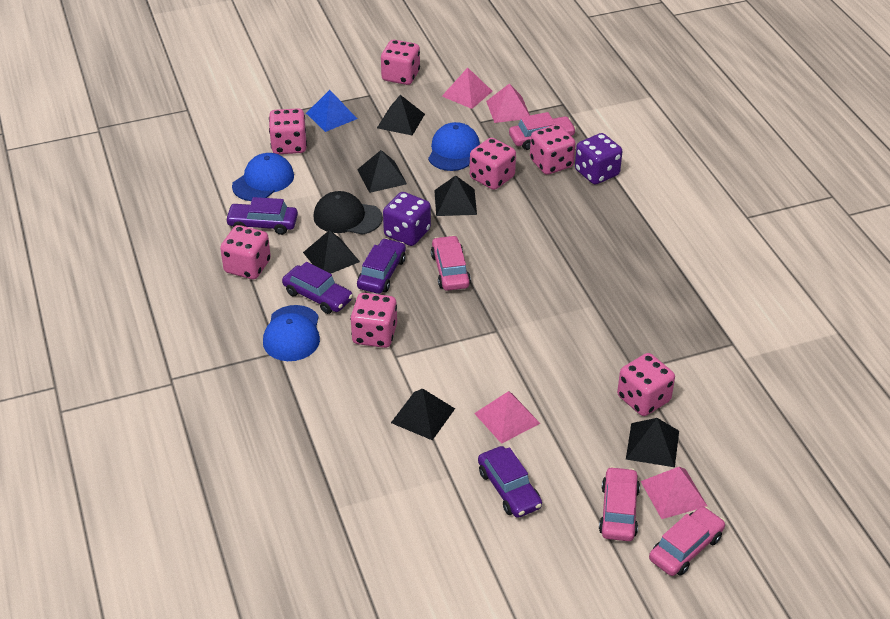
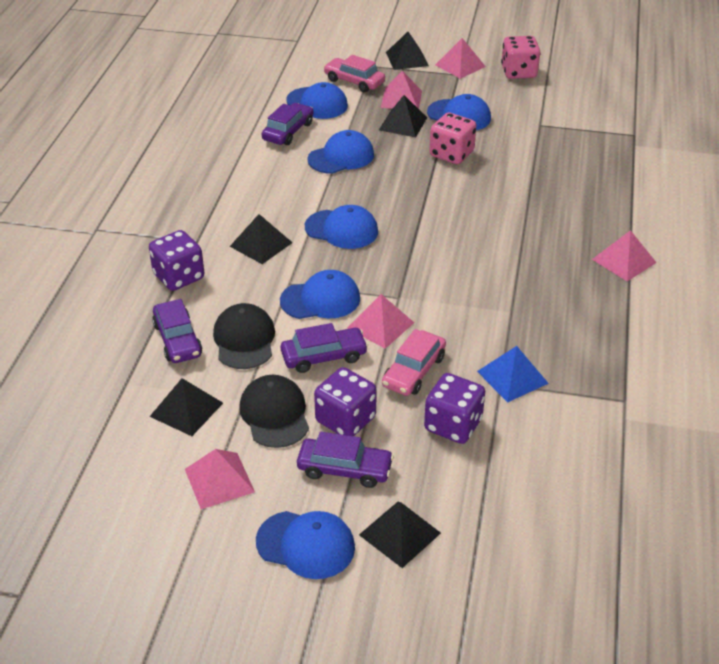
black cap: 1 -> 2
black pyramid: 6 -> 5
blue cap: 3 -> 6
pink car: 4 -> 2
pink dice: 7 -> 2
pink pyramid: 4 -> 5
purple dice: 2 -> 3

